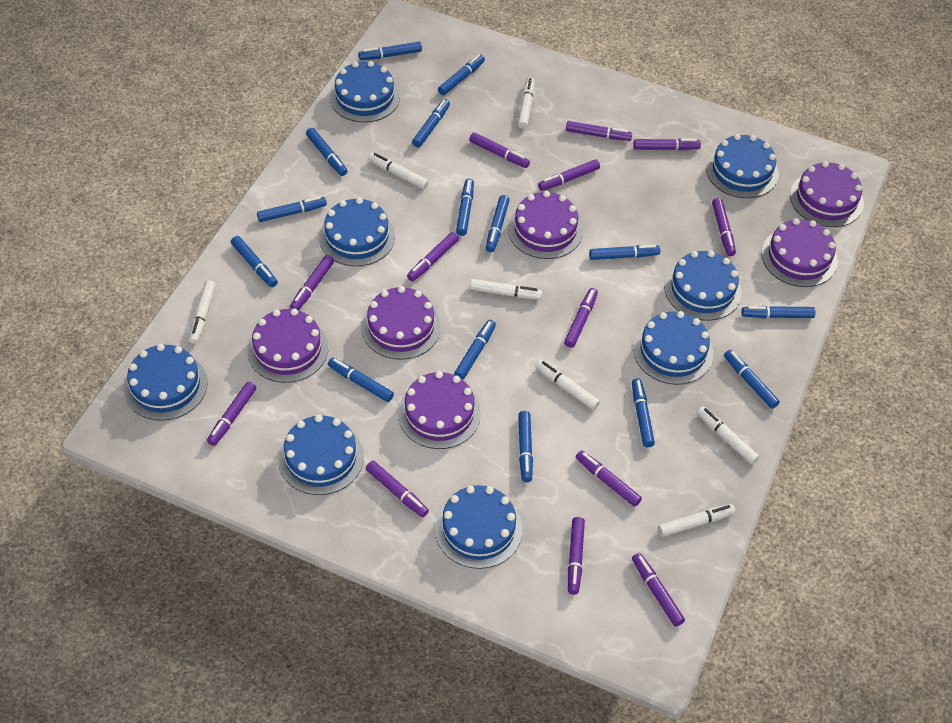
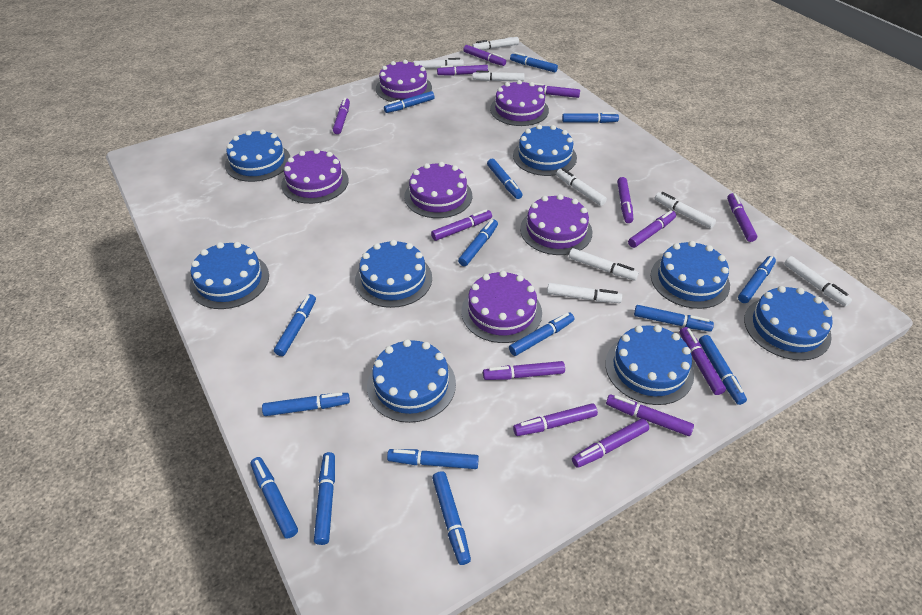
white marker: 7 -> 8

